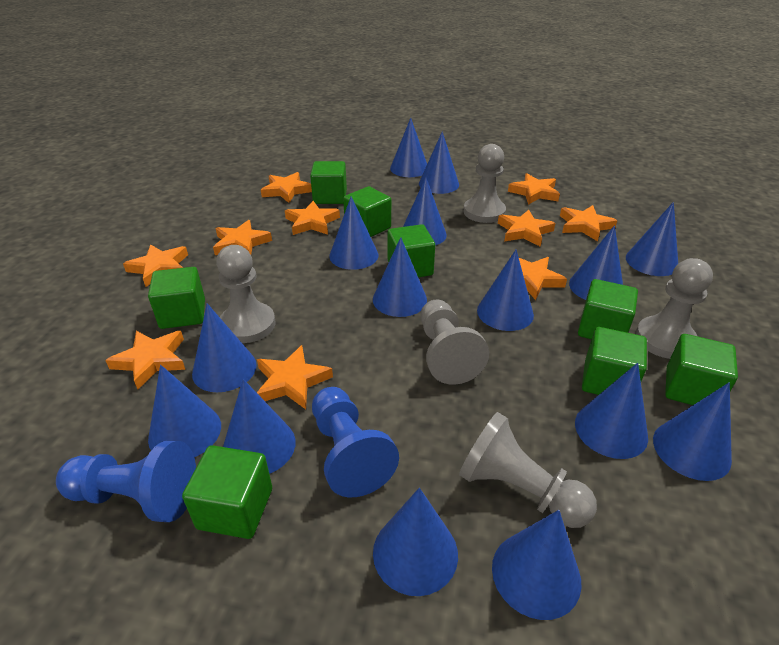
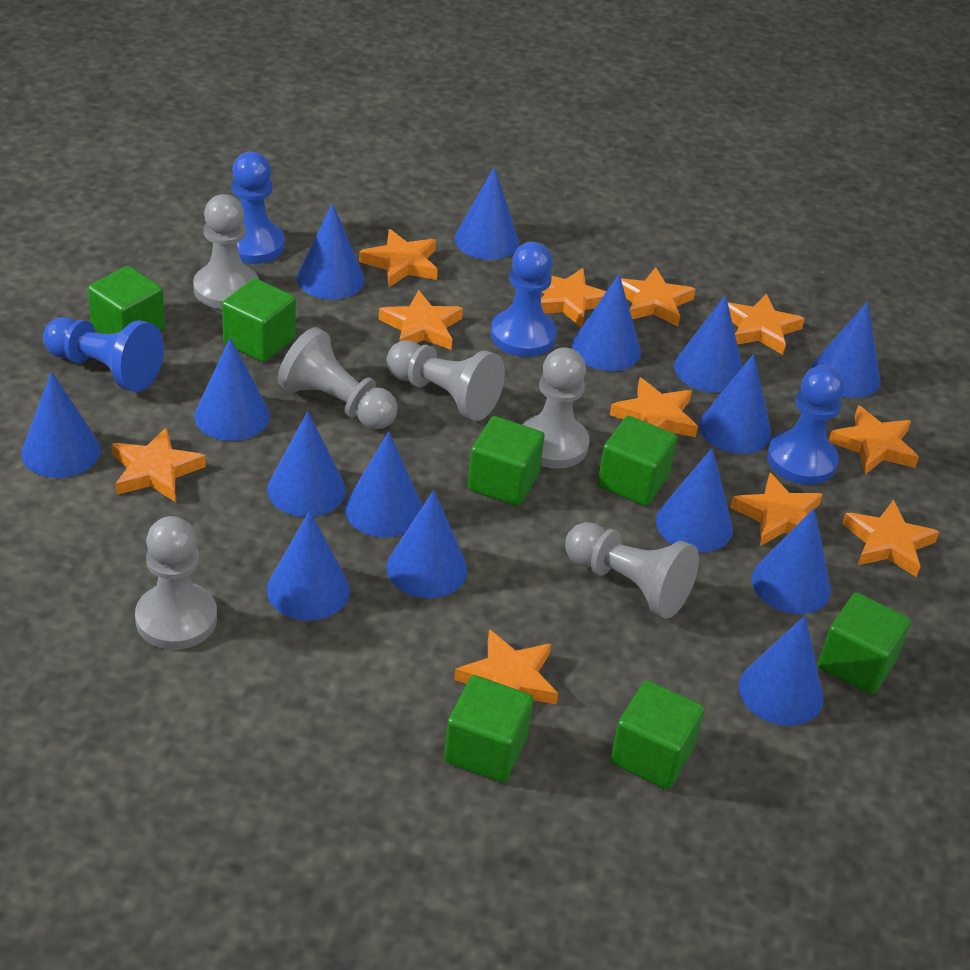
blue pawn: 2 -> 4
green cube: 8 -> 7
grey pawn: 5 -> 6
orange star: 10 -> 11

